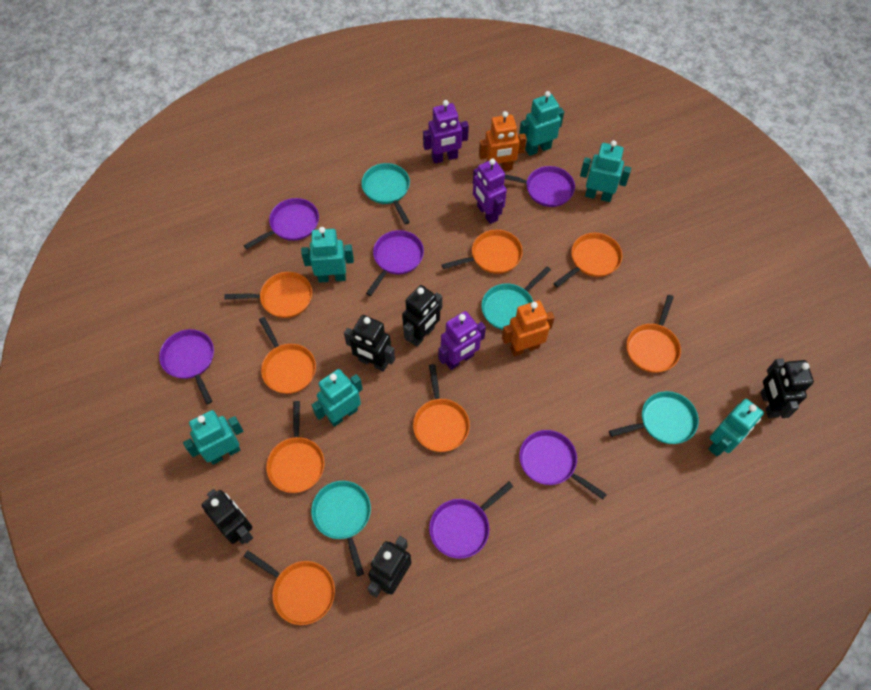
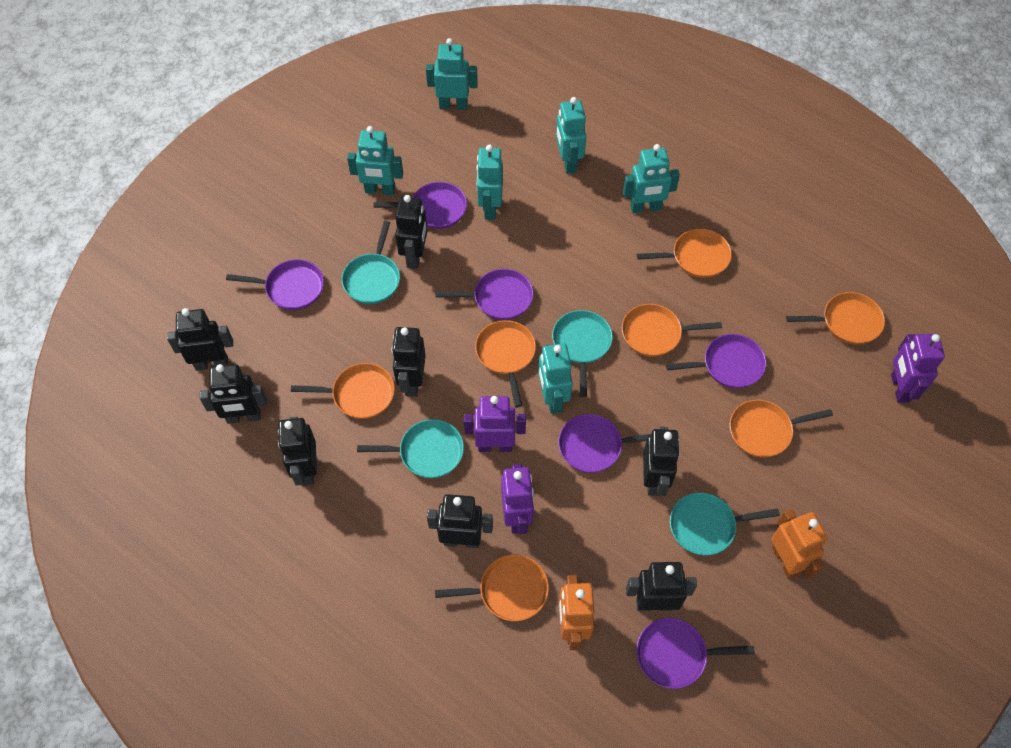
black robot: 5 -> 8
orange pan: 8 -> 7

